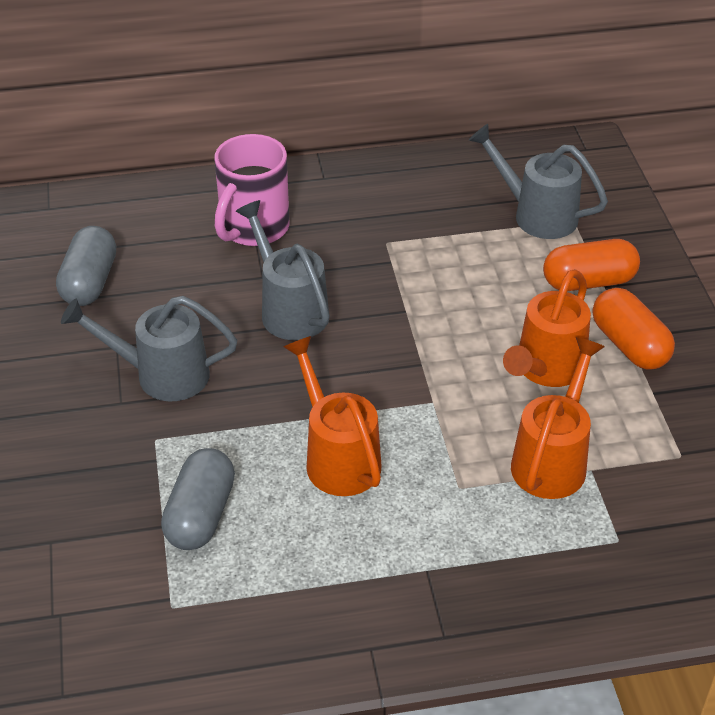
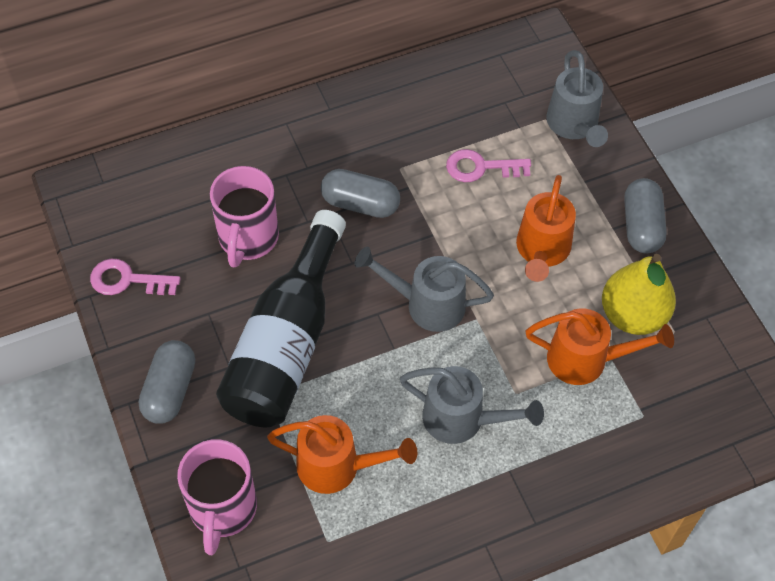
black bottle: 0 -> 1
grey capsule: 2 -> 3
orange capsule: 2 -> 0
pink key: 0 -> 2
pink mug: 1 -> 2
yellow pear: 0 -> 1

